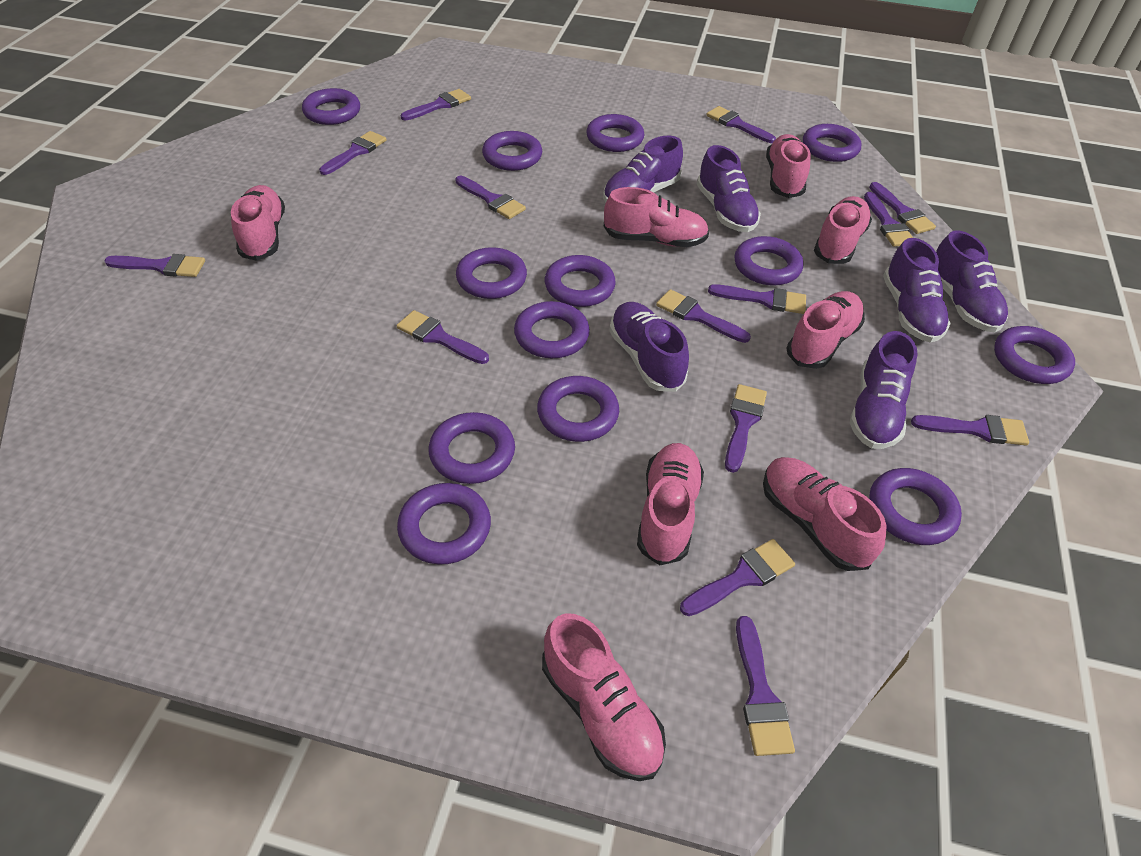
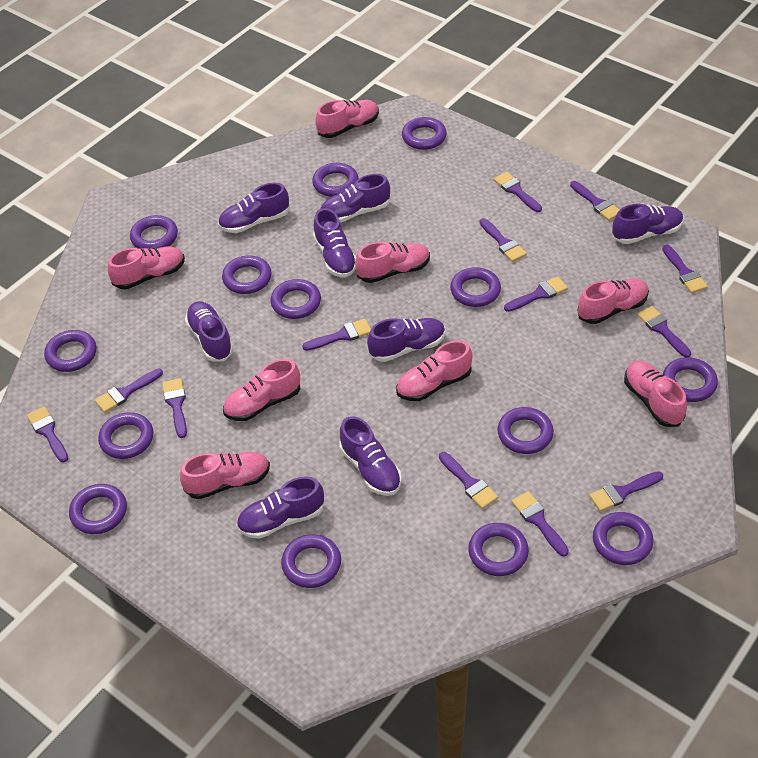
purple brush: 14 -> 13
purple ring: 13 -> 14
purple shoe: 6 -> 8

